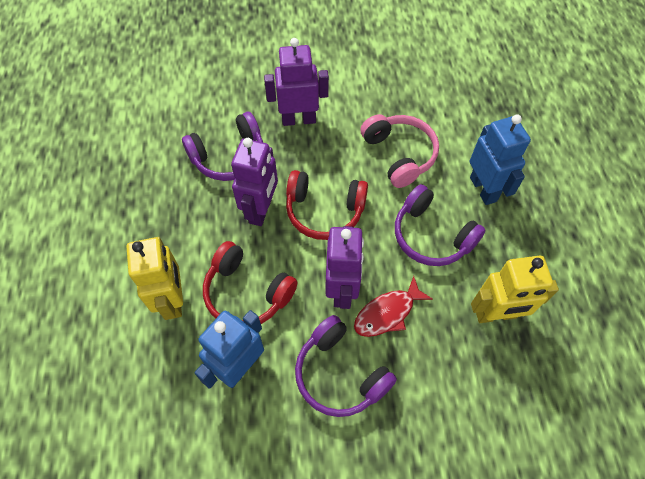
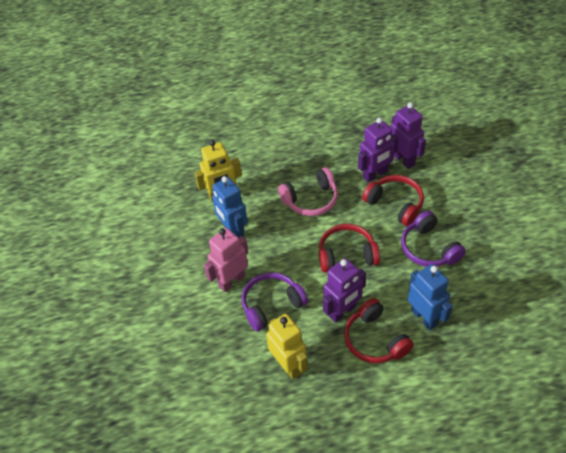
pink robot: 0 -> 1
purple headphones: 3 -> 2
red fish: 1 -> 0
red headphones: 2 -> 3

